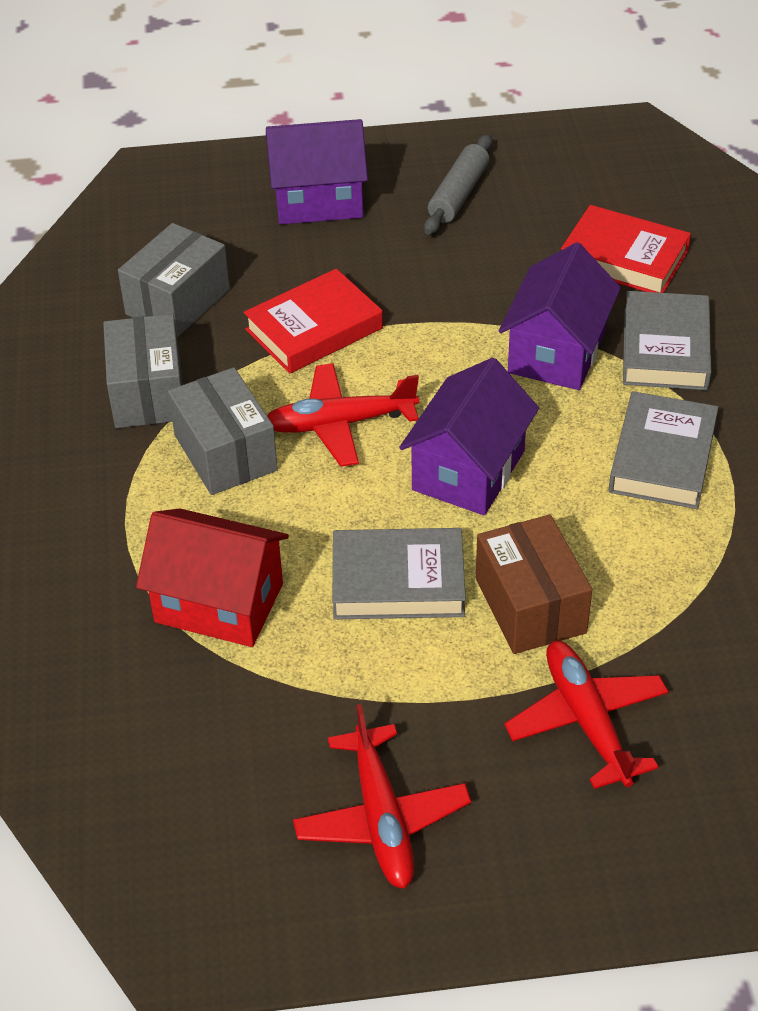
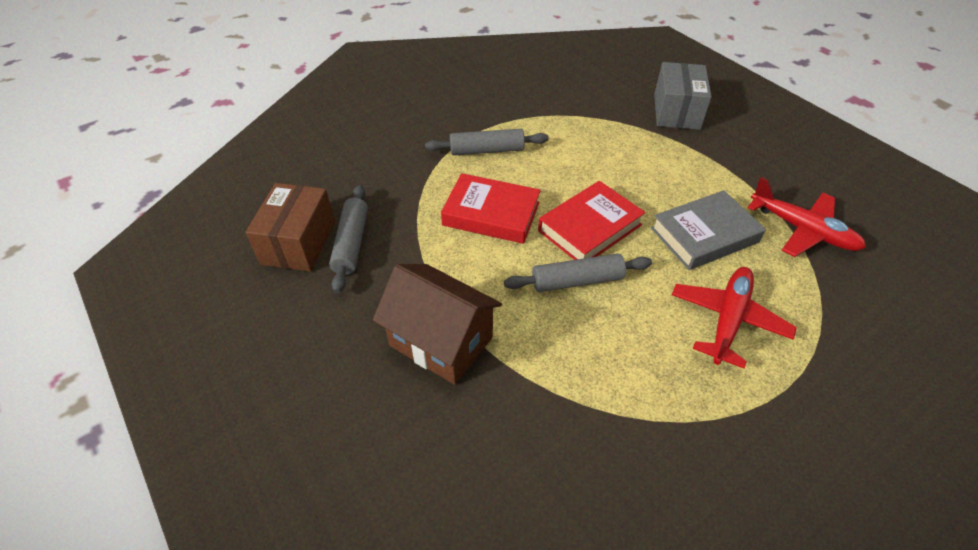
brown house: 0 -> 1
grey book: 3 -> 1
grey box: 3 -> 1
grey rolling pin: 1 -> 3
purple house: 3 -> 0
red house: 1 -> 0
red plane: 3 -> 2

